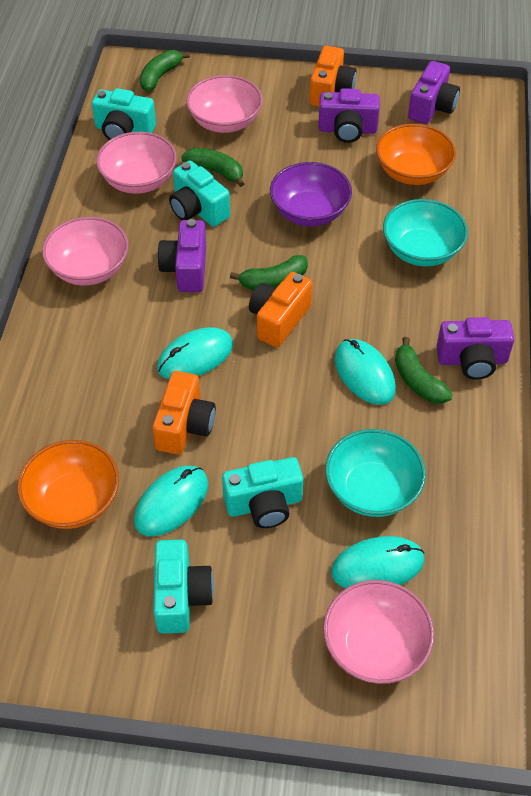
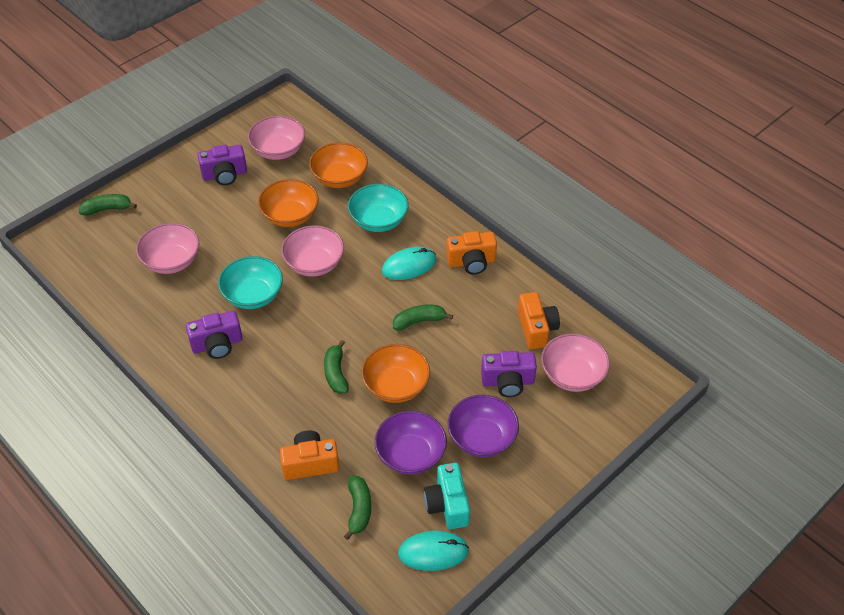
orange bowl: 2 -> 3
purple bowl: 1 -> 2
purple camera: 4 -> 3
turquoise camera: 4 -> 1
turquoise mouse: 4 -> 2

